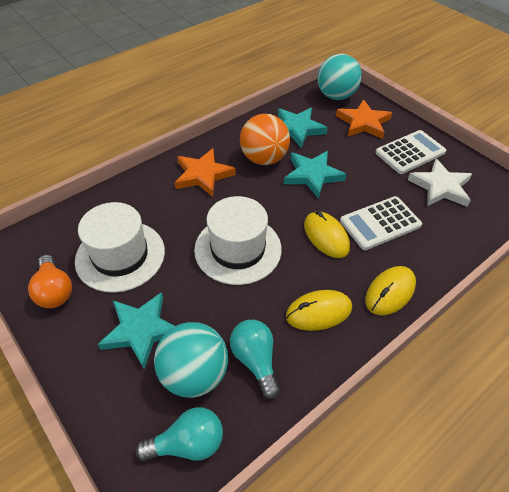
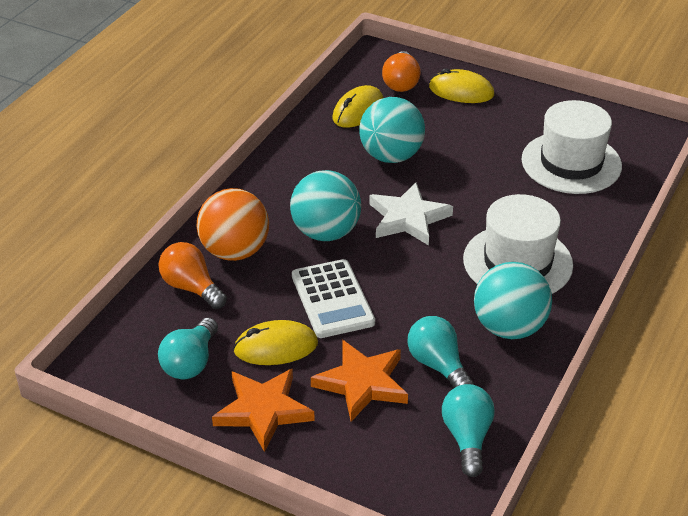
orange light bulb: 1 -> 2
turquoise ball: 2 -> 3
turquoise light bulb: 2 -> 3
turquoise star: 3 -> 0
white calculator: 2 -> 1

